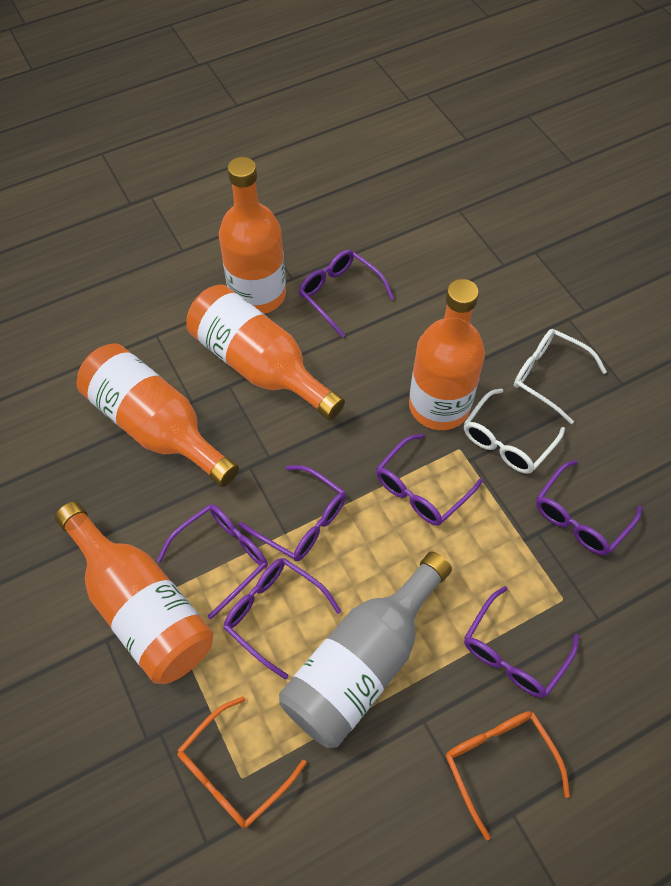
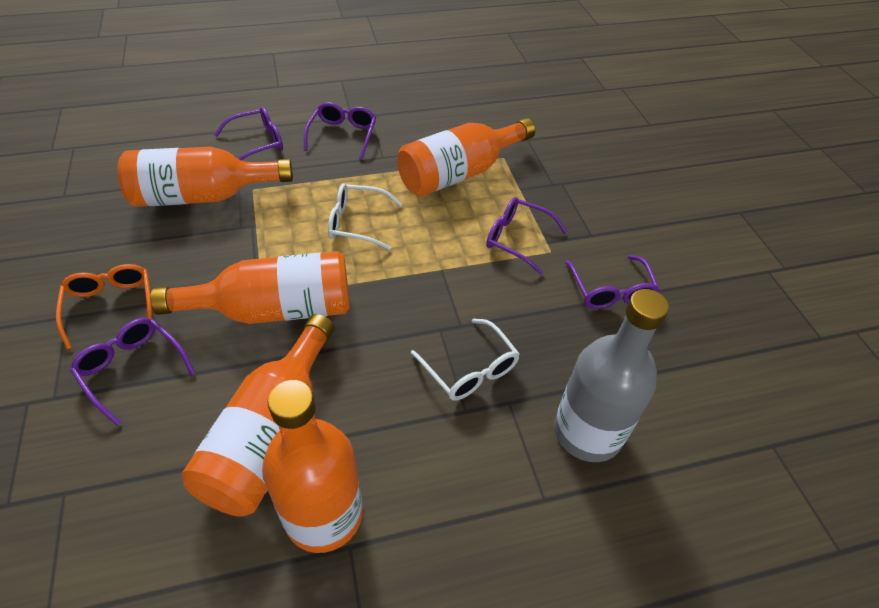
orange glasses: 2 -> 1
purple glasses: 7 -> 5

